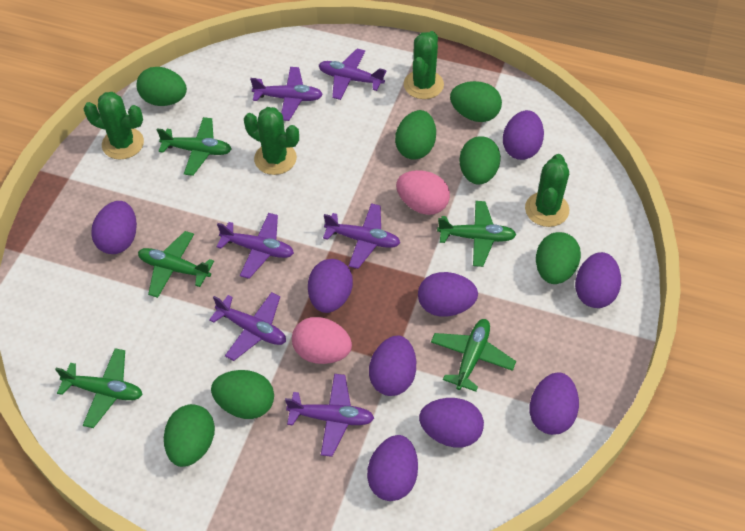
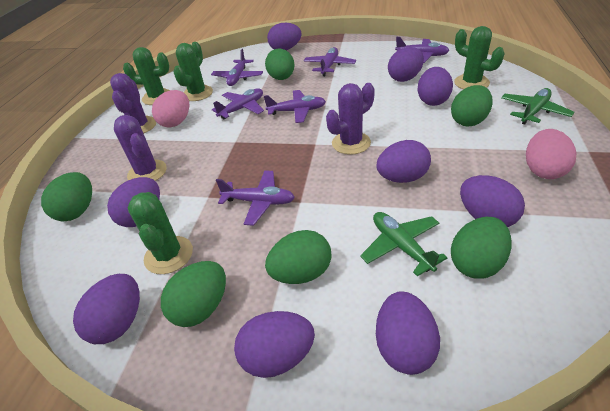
green egg: 7 -> 6
green plane: 5 -> 2
purple cactus: 0 -> 3

